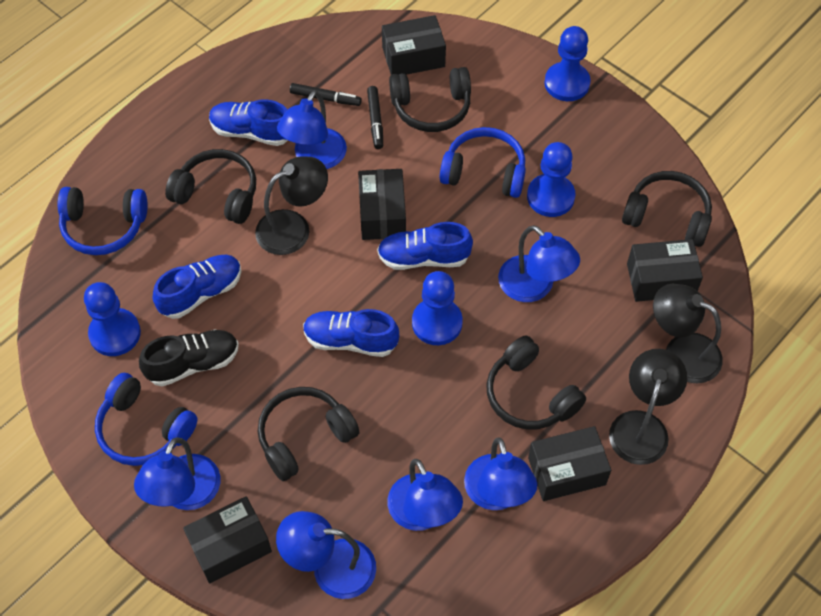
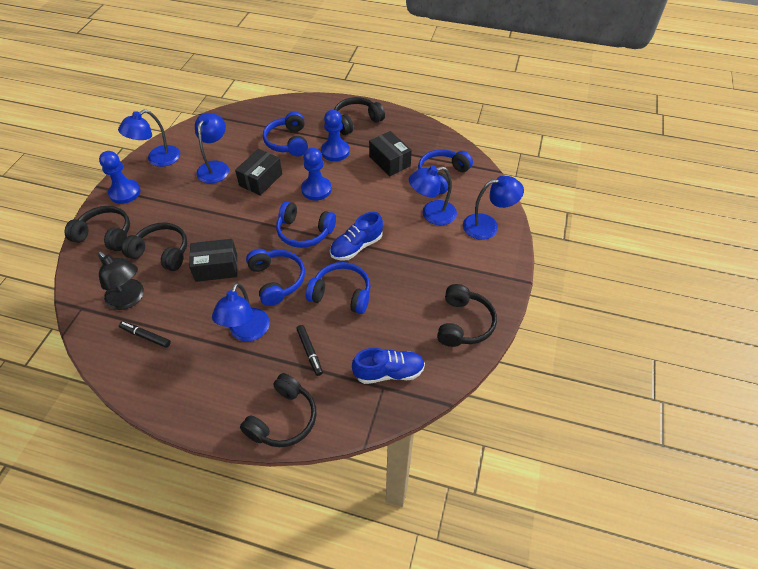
black box: 5 -> 3
black lamp: 3 -> 1
black shoe: 1 -> 0
blue headphones: 3 -> 5
blue lamp: 6 -> 5
blue pawn: 4 -> 3
blue shoe: 4 -> 2

